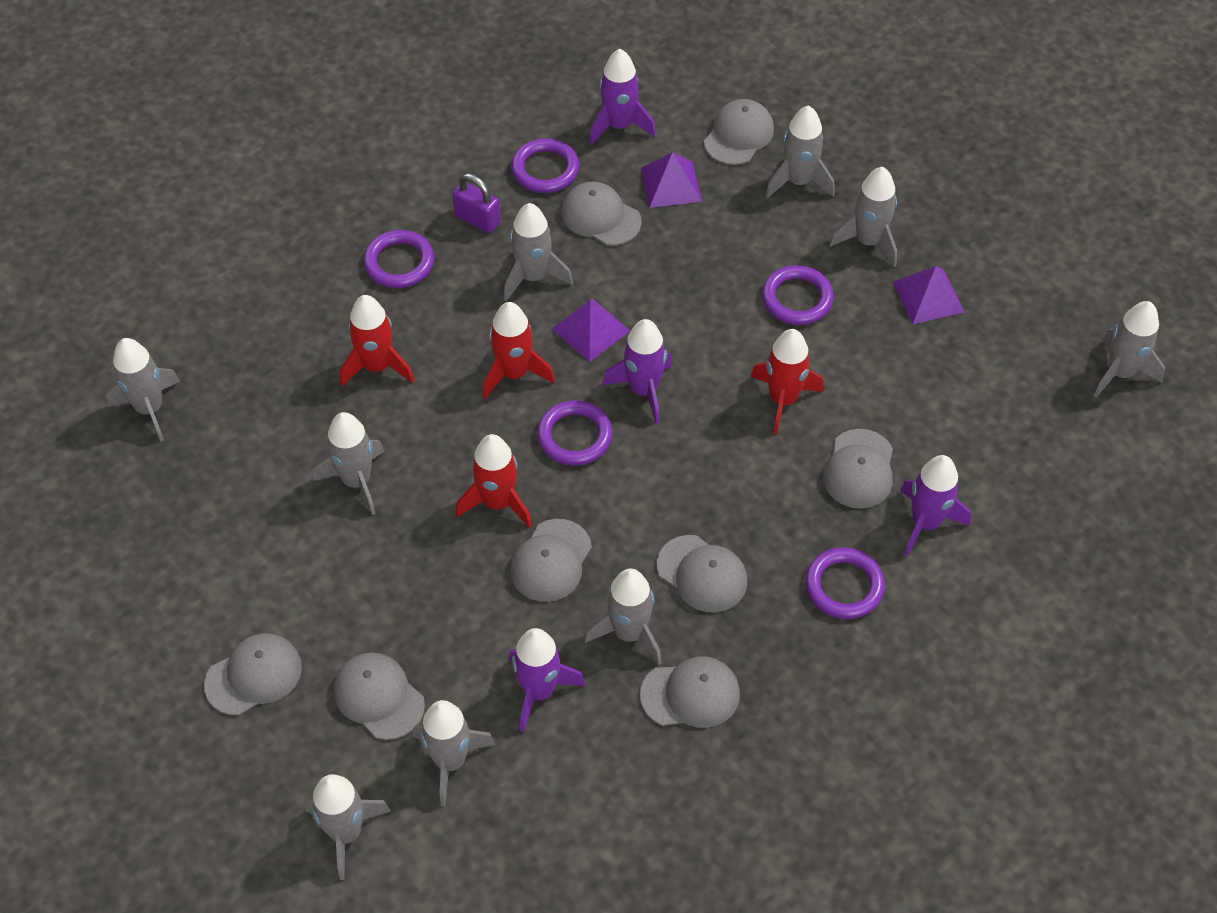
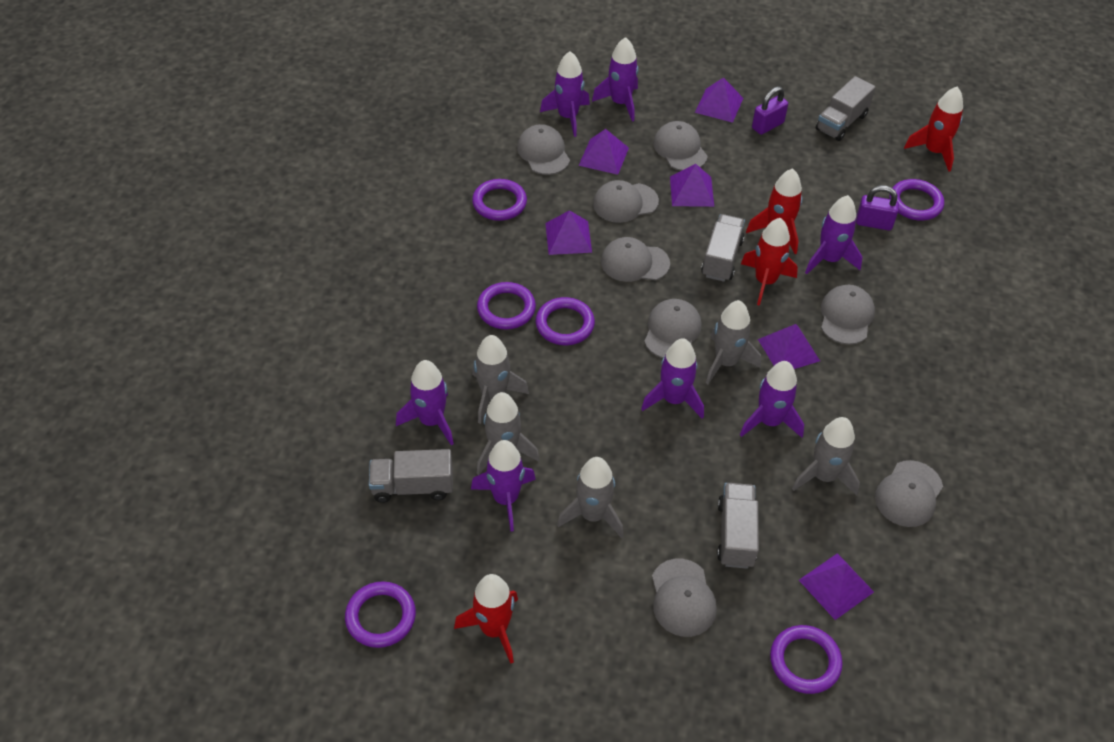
grey rocket: 9 -> 5
grey truck: 0 -> 4
purple padlock: 1 -> 2
purple pyramid: 3 -> 6
purple ring: 5 -> 6
purple rocket: 4 -> 7

